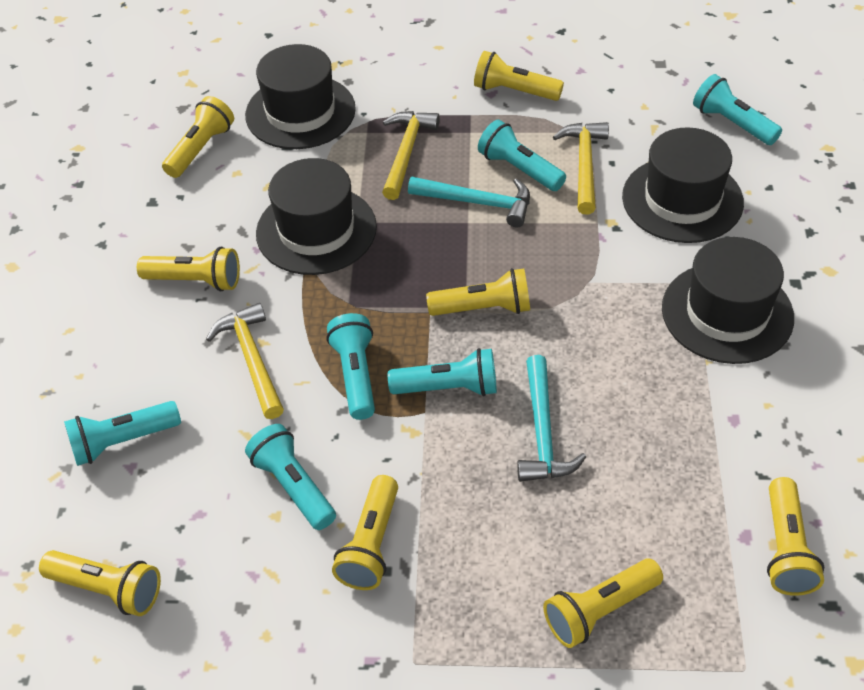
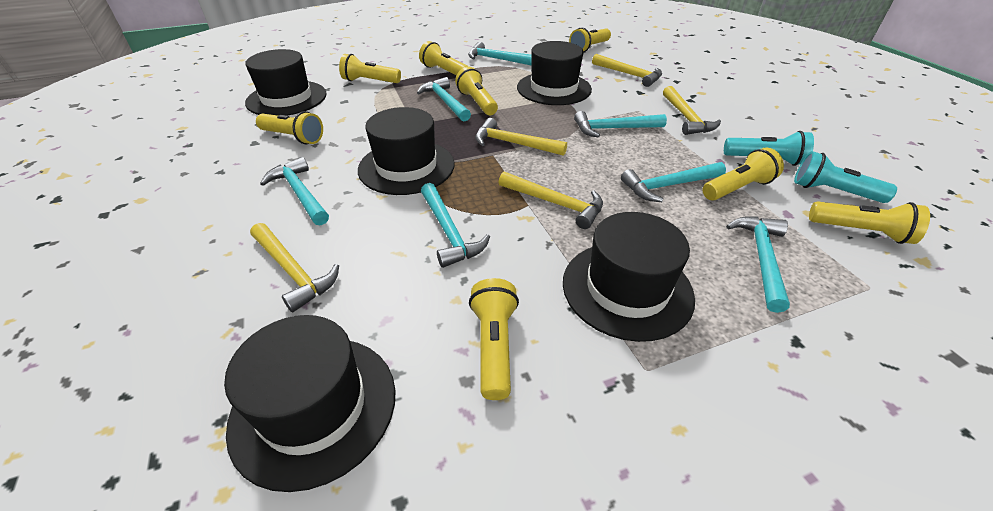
black hat: 4 -> 5
turquoise flashlight: 6 -> 2
turquoise hammer: 2 -> 7
yellow hammer: 3 -> 5

